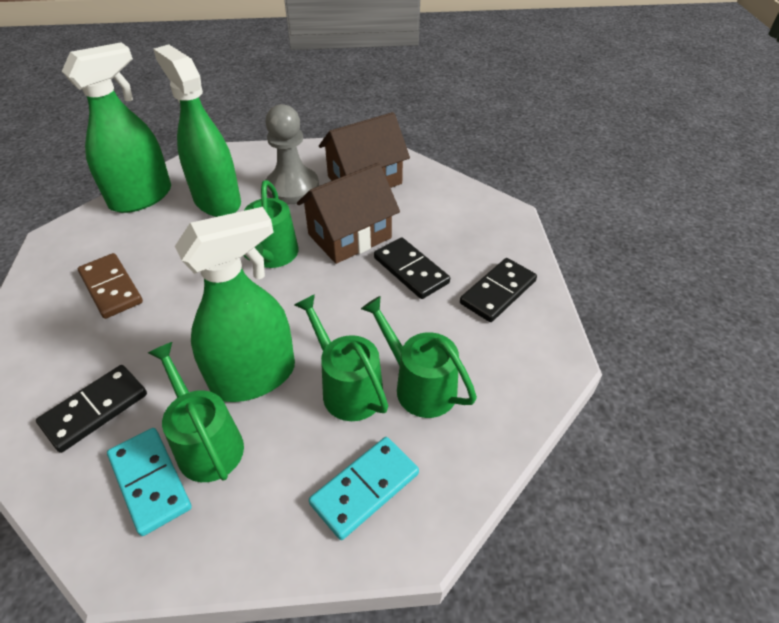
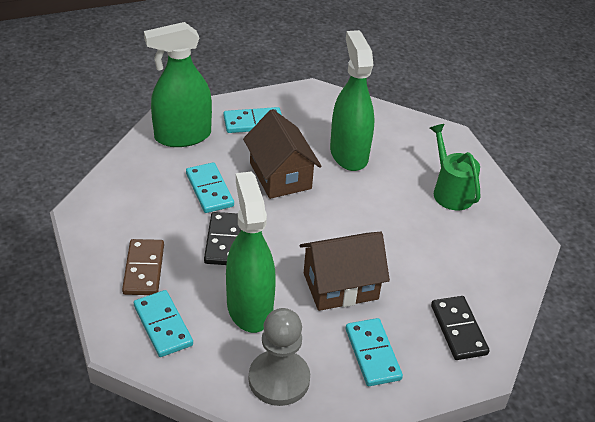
black domino: 3 -> 2
green watering can: 4 -> 1
turquoise domino: 2 -> 4

